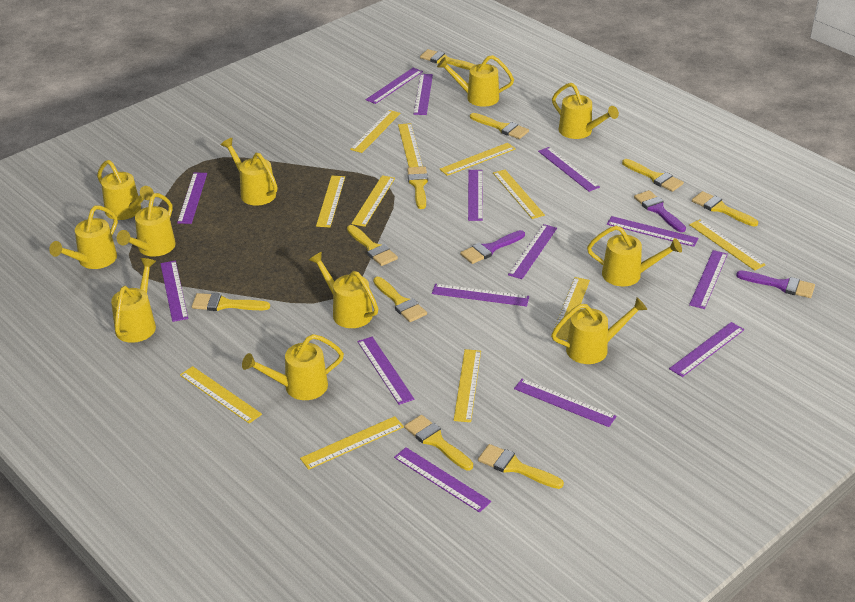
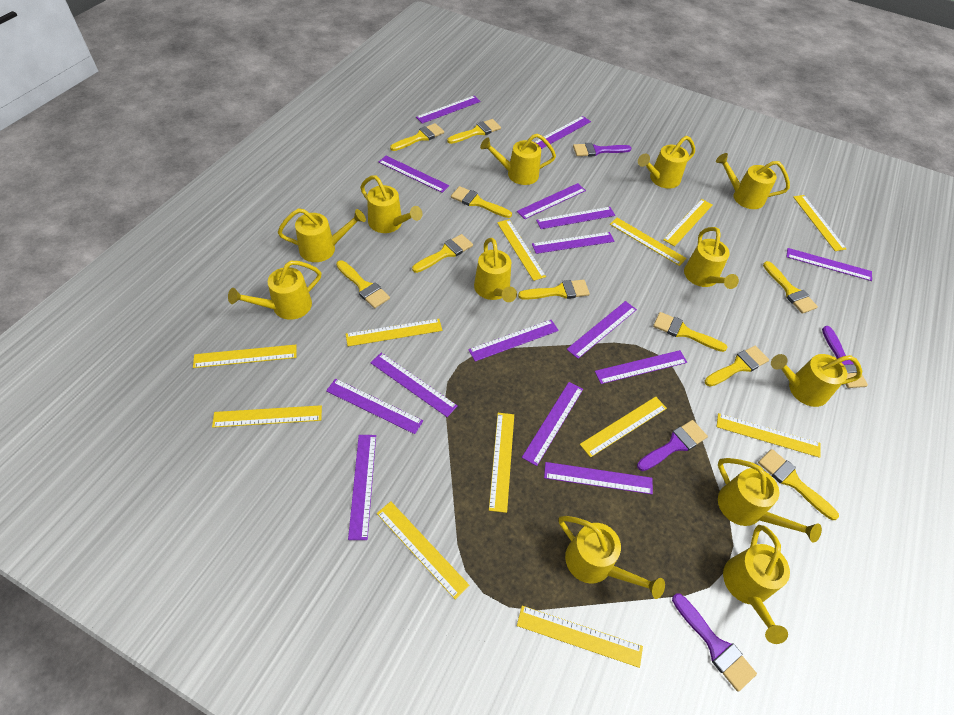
purple brush: 3 -> 4
purple ruler: 14 -> 15
yellow ruler: 11 -> 12
yellow watering can: 11 -> 12

